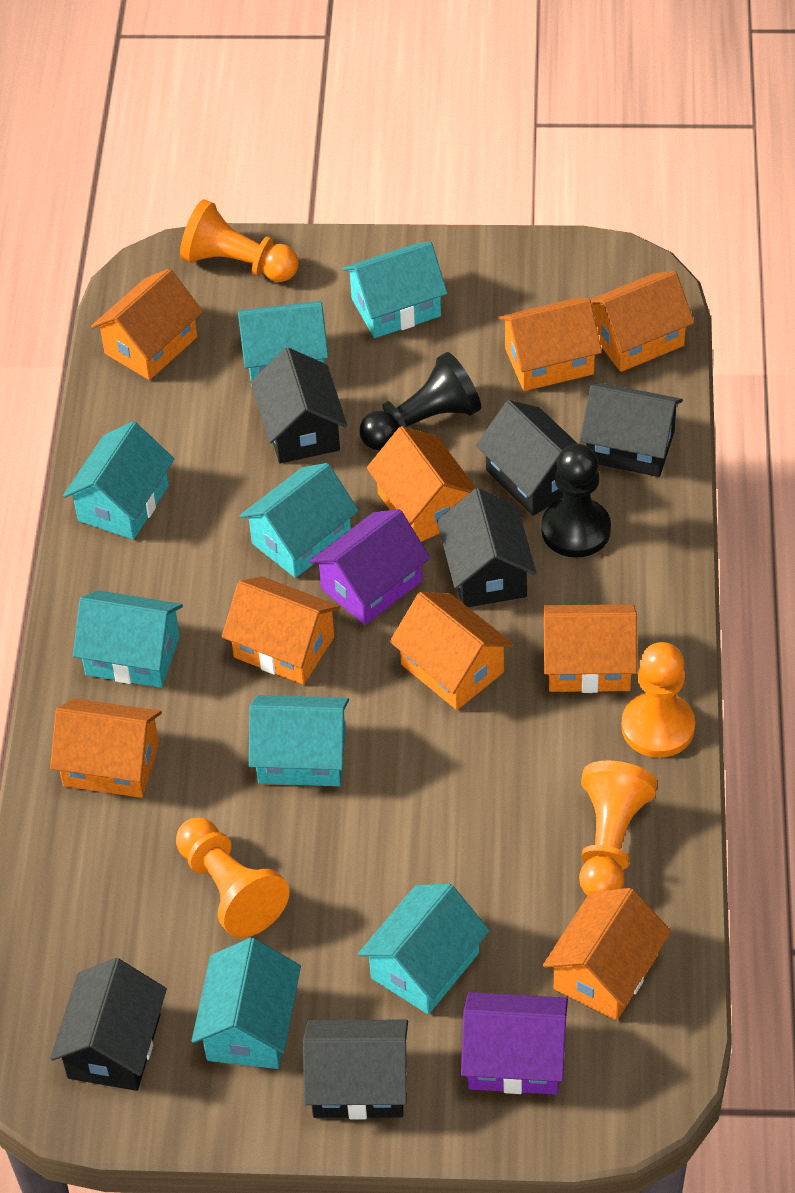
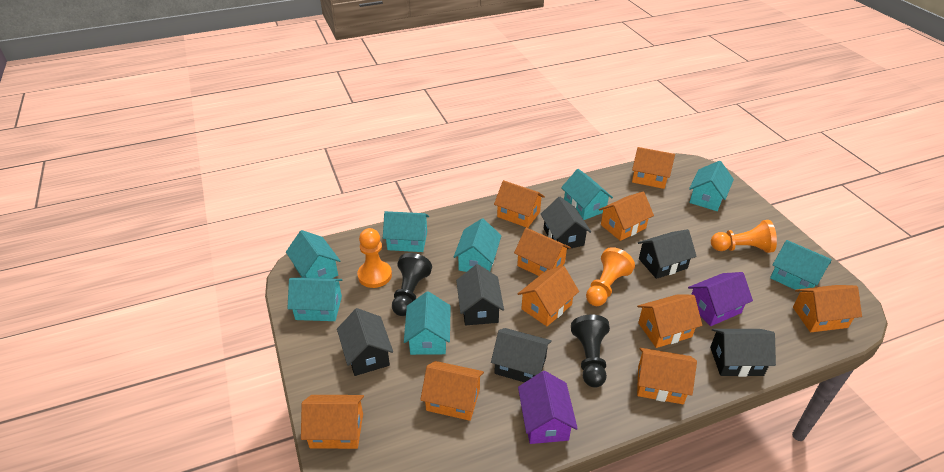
orange house: 9 -> 10
orange pawn: 4 -> 3

